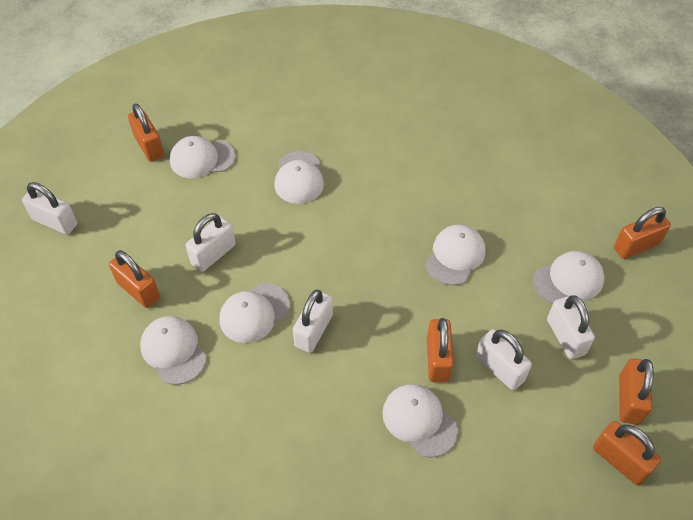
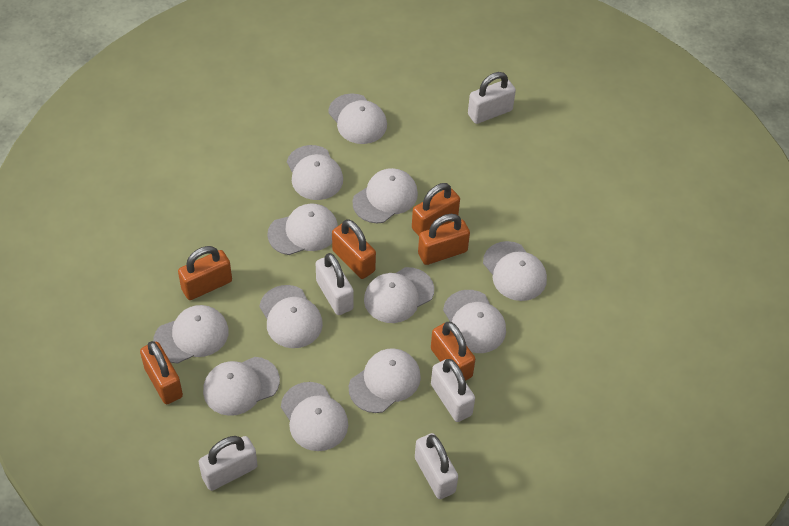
white cap: 7 -> 12

